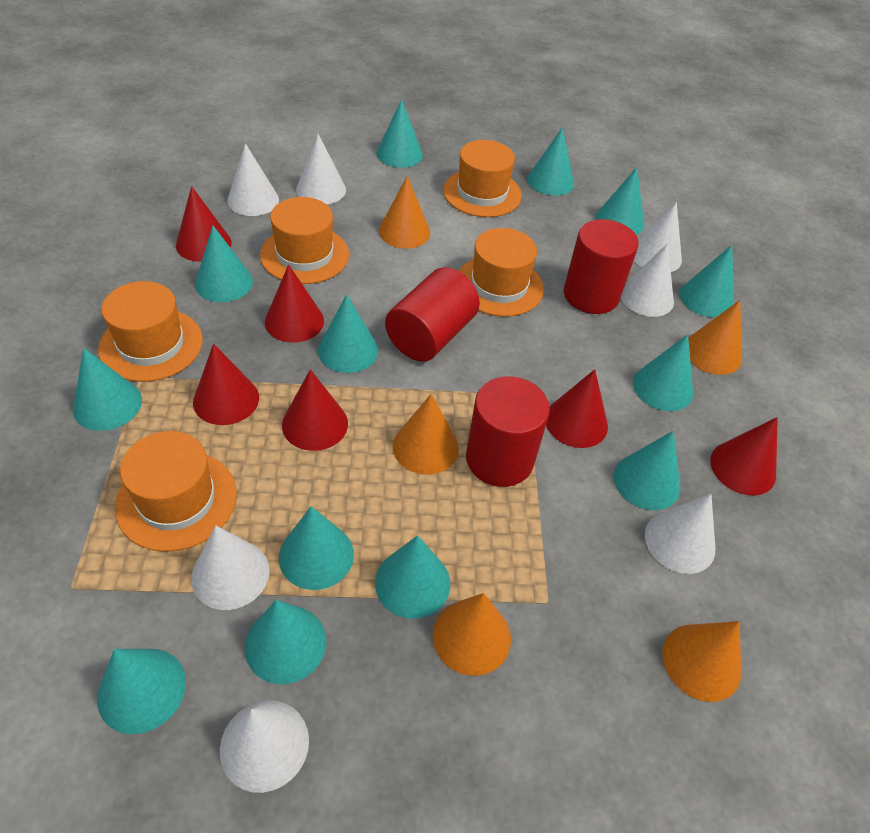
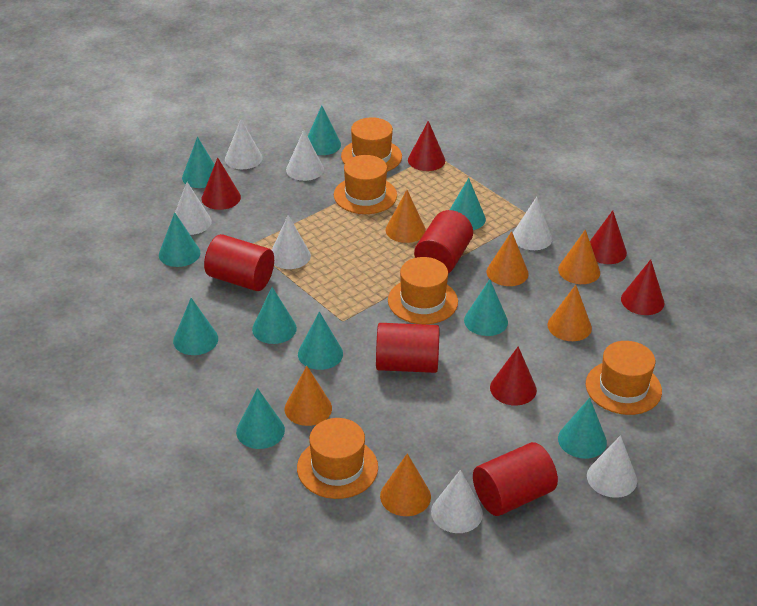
orange cone: 5 -> 6
red cone: 6 -> 5
red cylinder: 3 -> 4
turquoise cone: 13 -> 10

